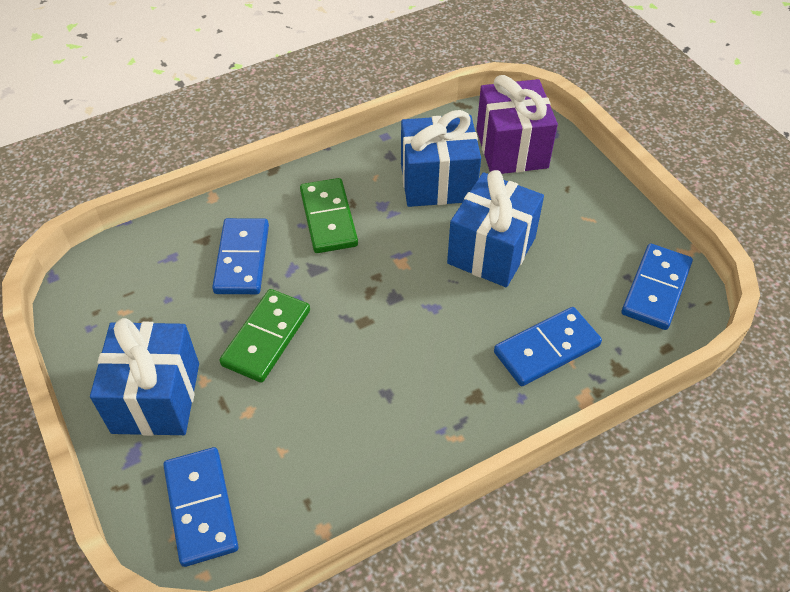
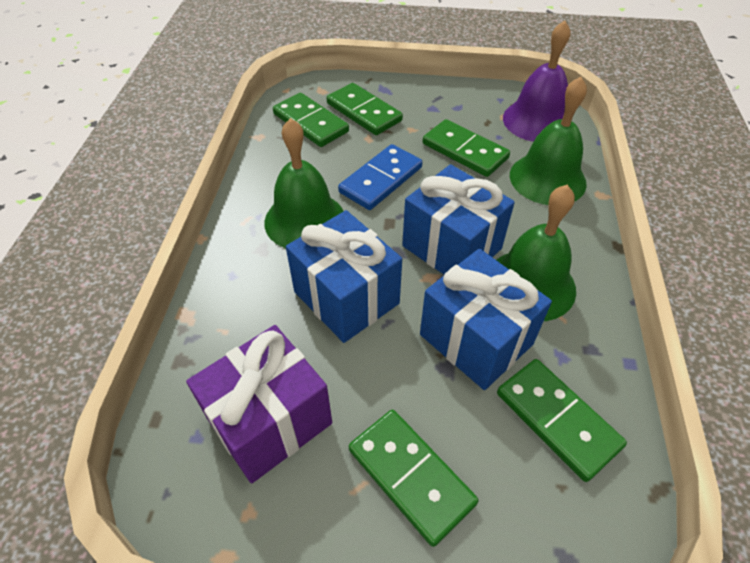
blue domino: 4 -> 1
green bell: 0 -> 3
green domino: 2 -> 5
purple bell: 0 -> 1

